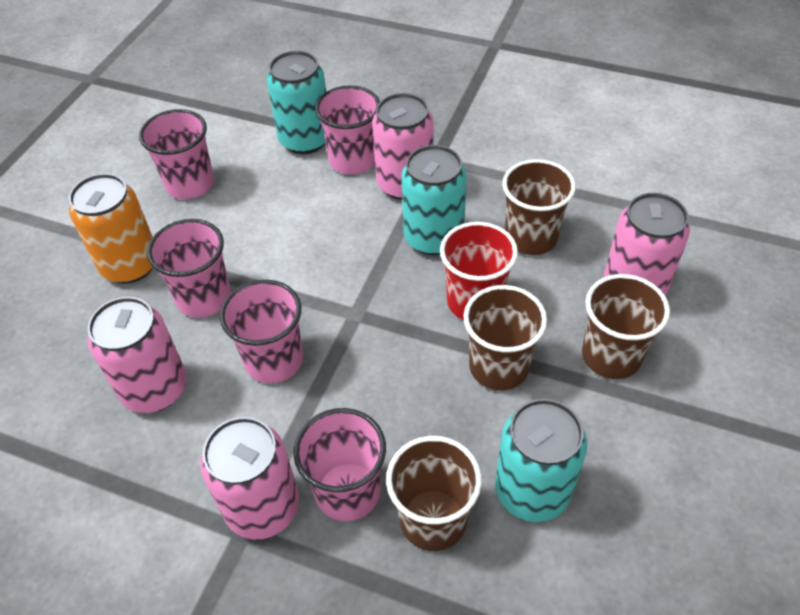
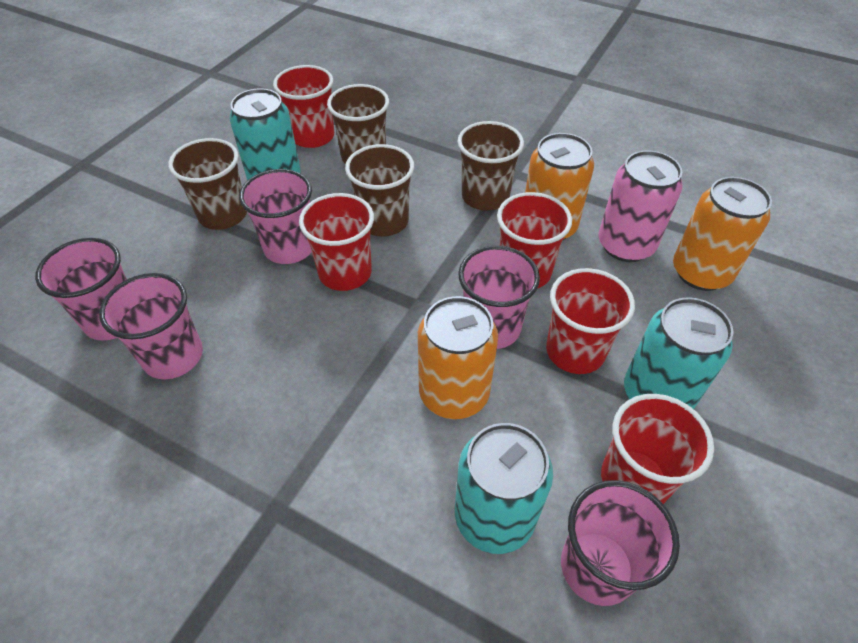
orange can: 1 -> 3
pink can: 4 -> 1
red cup: 1 -> 5

